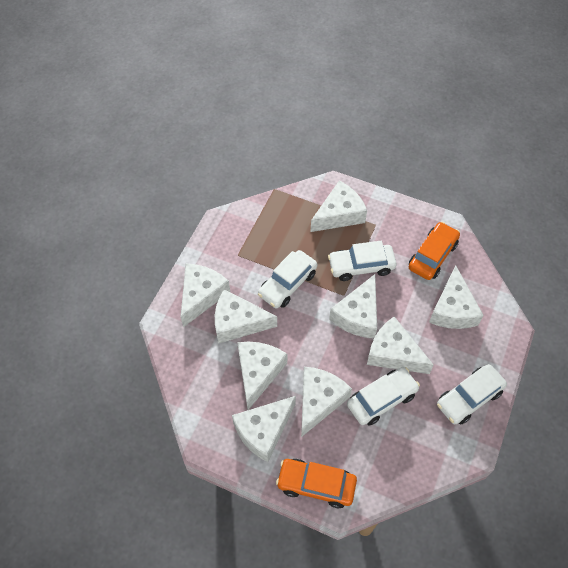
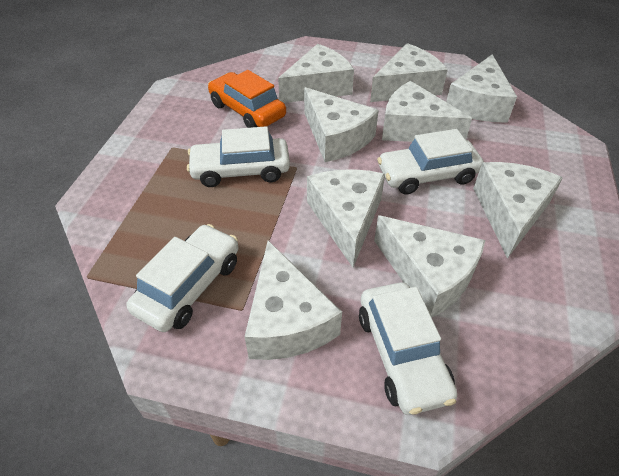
orange car: 2 -> 1

